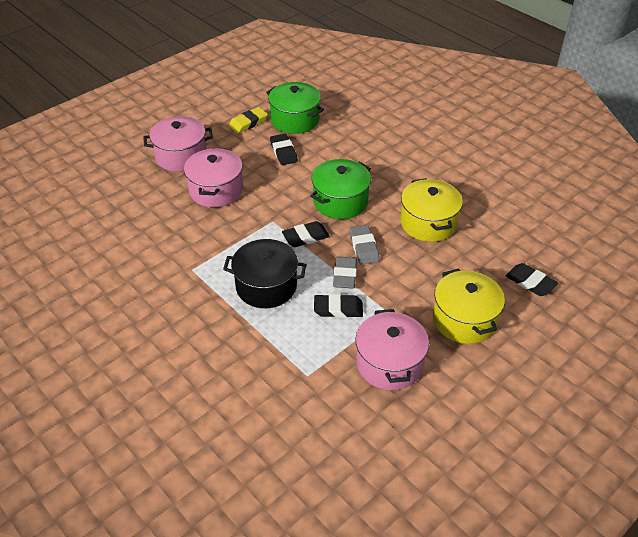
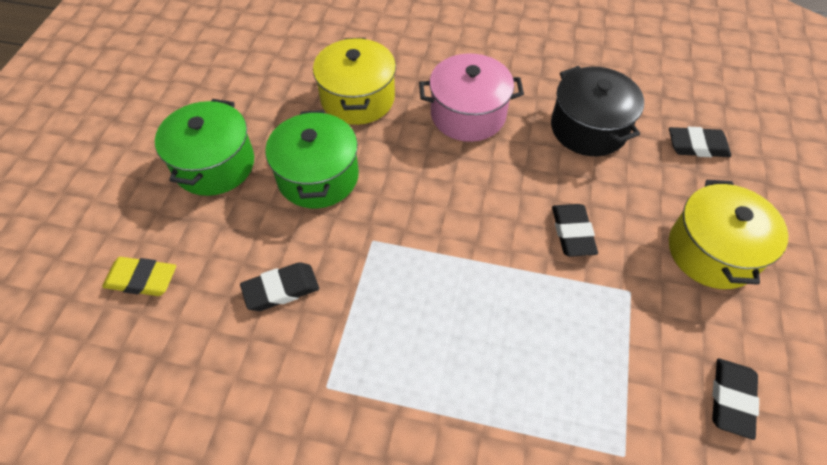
grey eraser: 2 -> 0
pink pot: 3 -> 1

